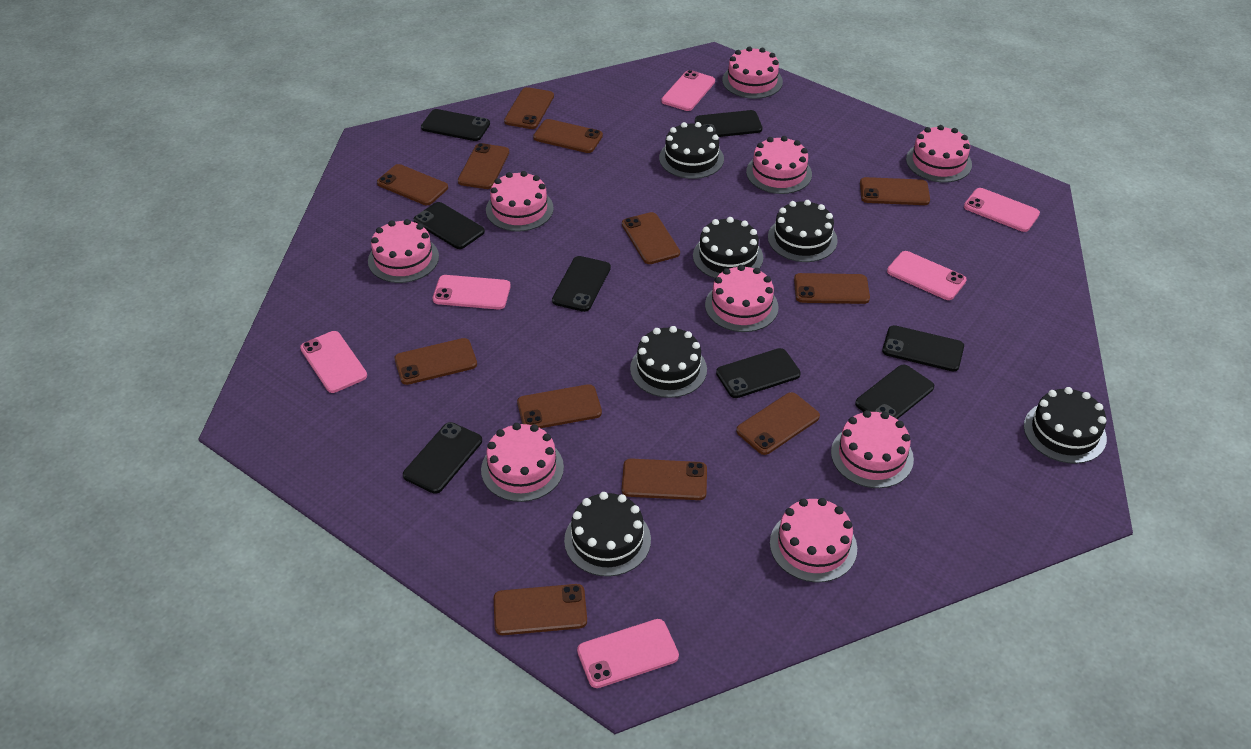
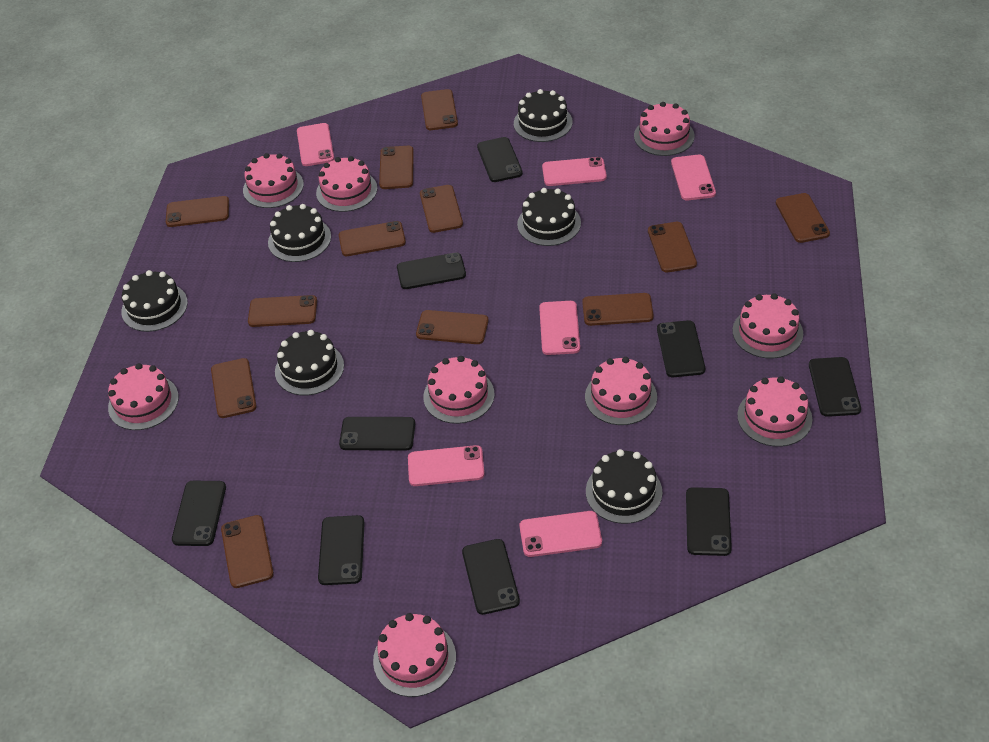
black phone: 8 -> 9

